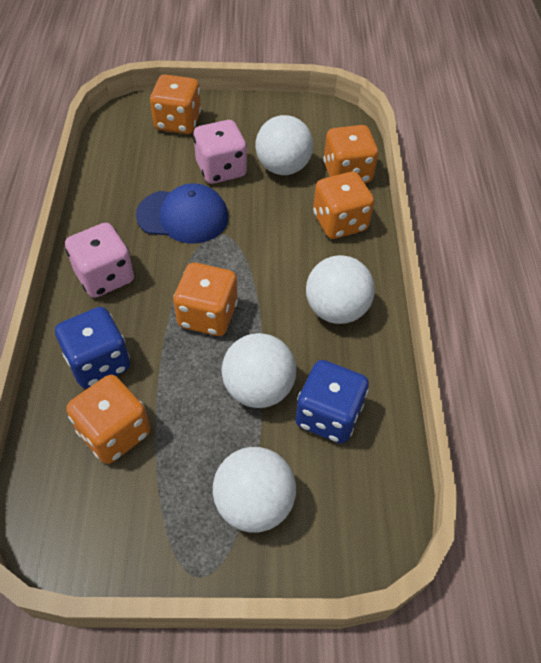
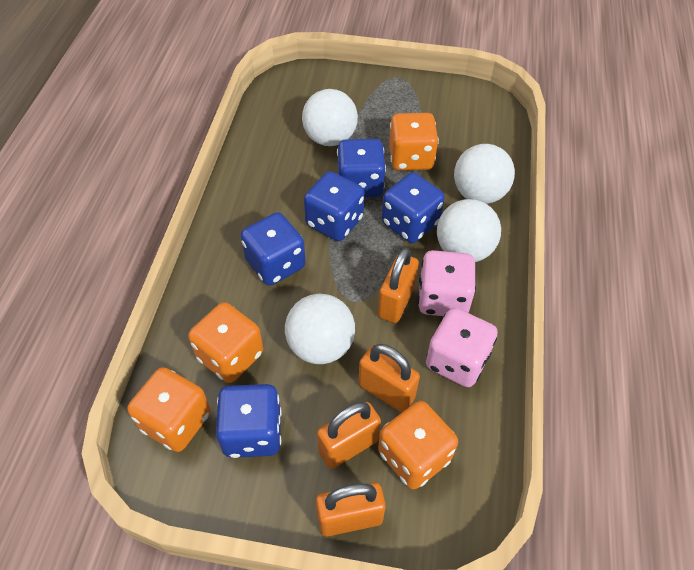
blue cap: 1 -> 0
blue dice: 2 -> 5
orange dice: 5 -> 4
orange padlock: 0 -> 4

